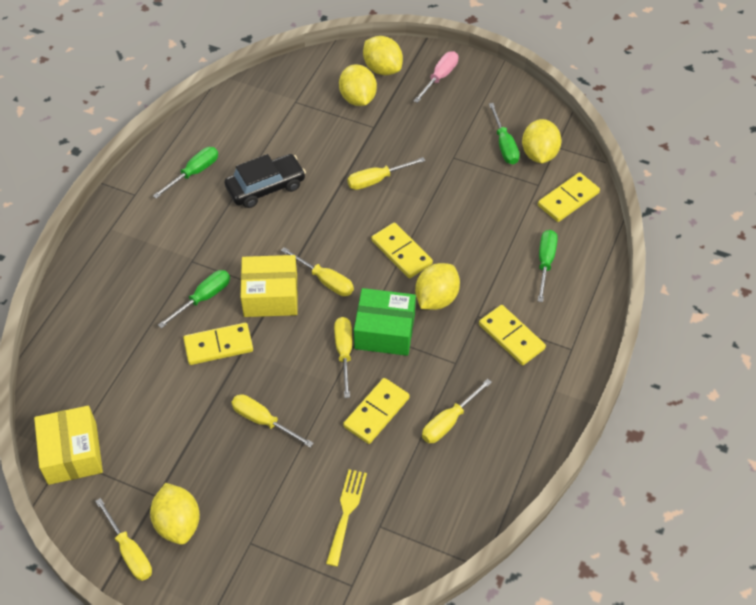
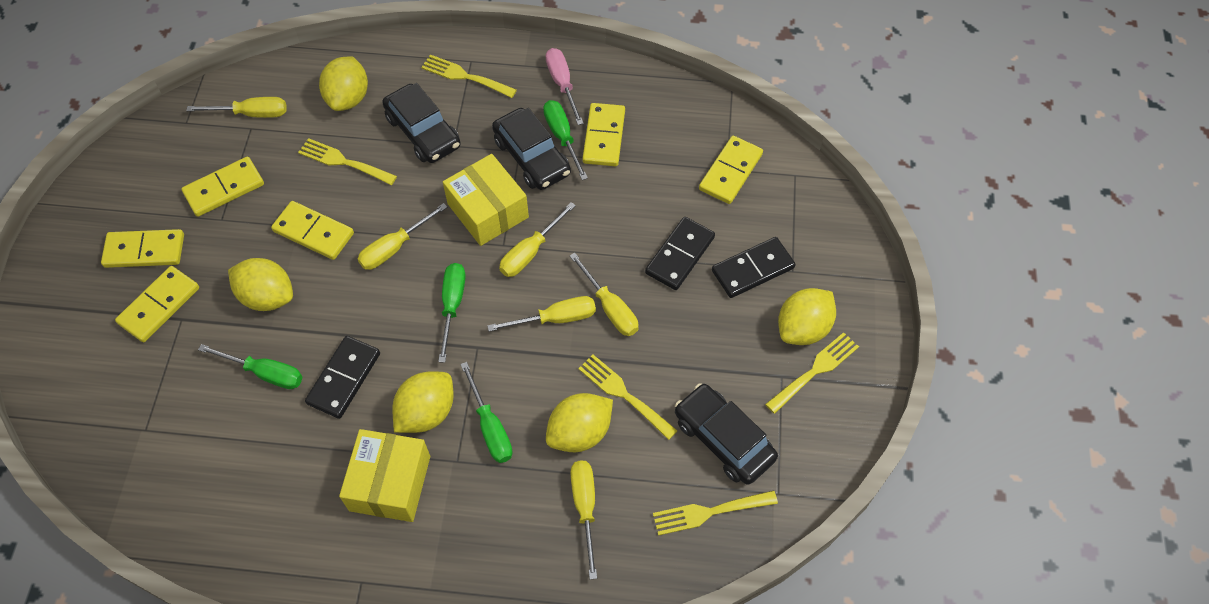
black car: 1 -> 3
black domino: 0 -> 3
green box: 1 -> 0
yellow domino: 5 -> 6
yellow fork: 1 -> 5

